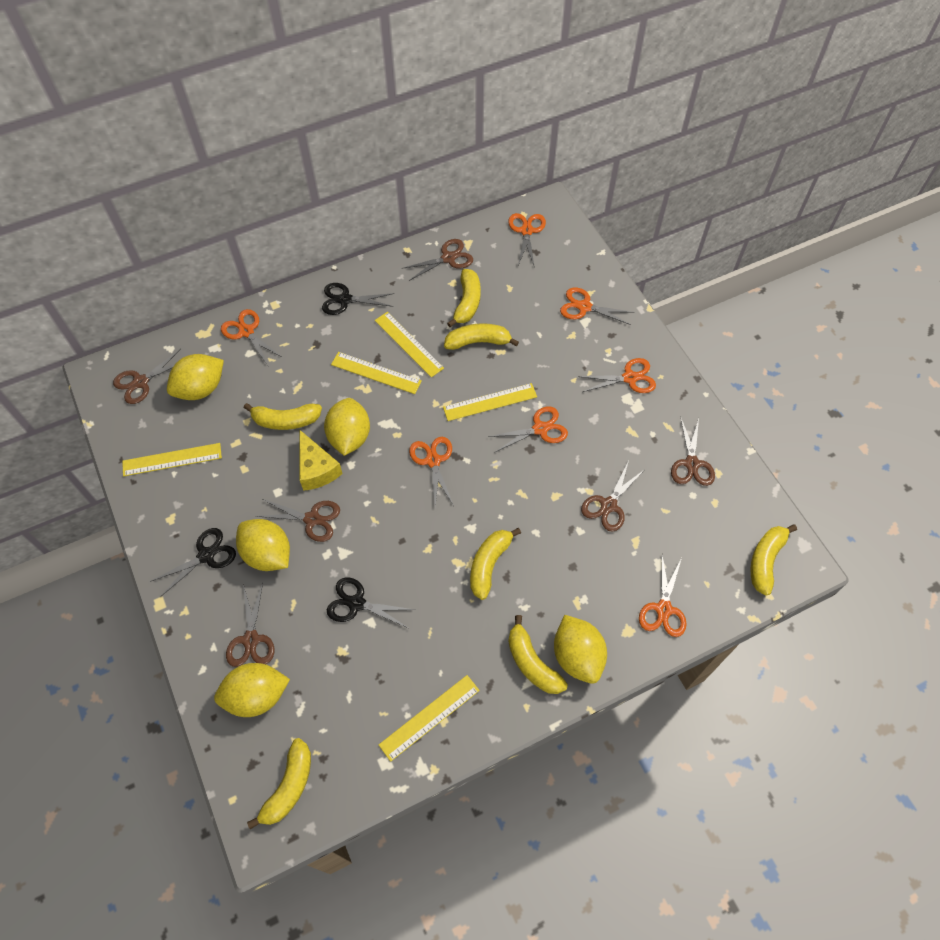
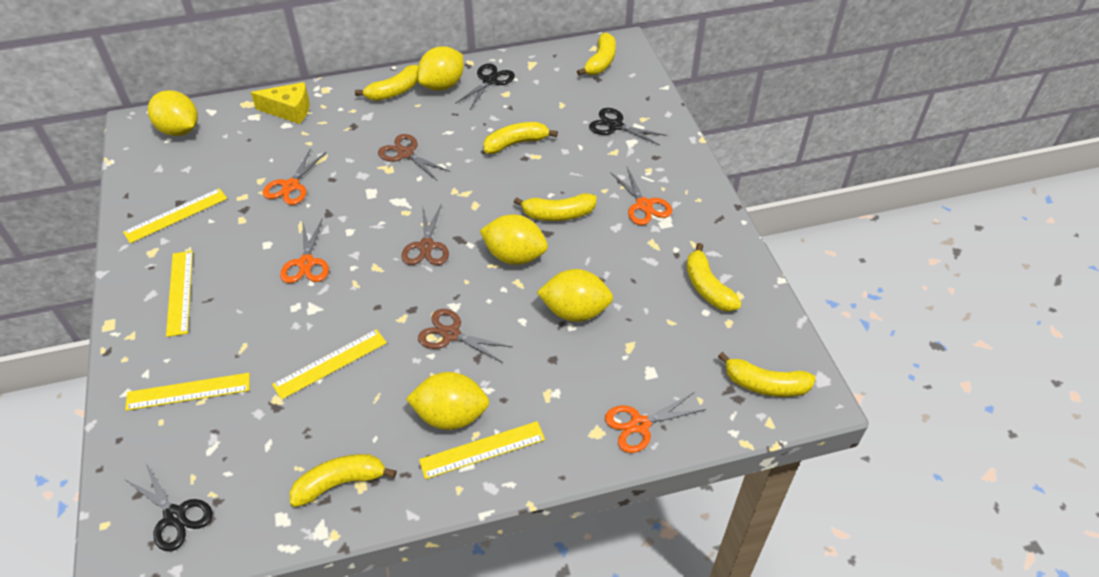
brown scissors: 6 -> 3
orange scissors: 7 -> 4

